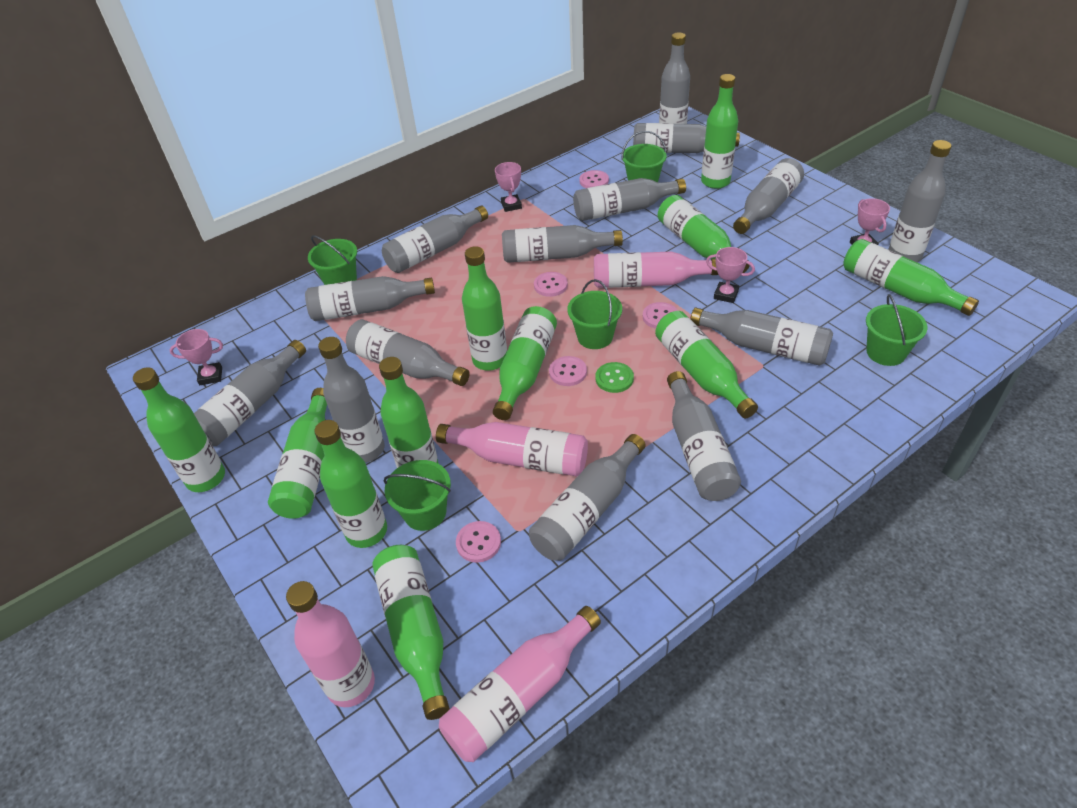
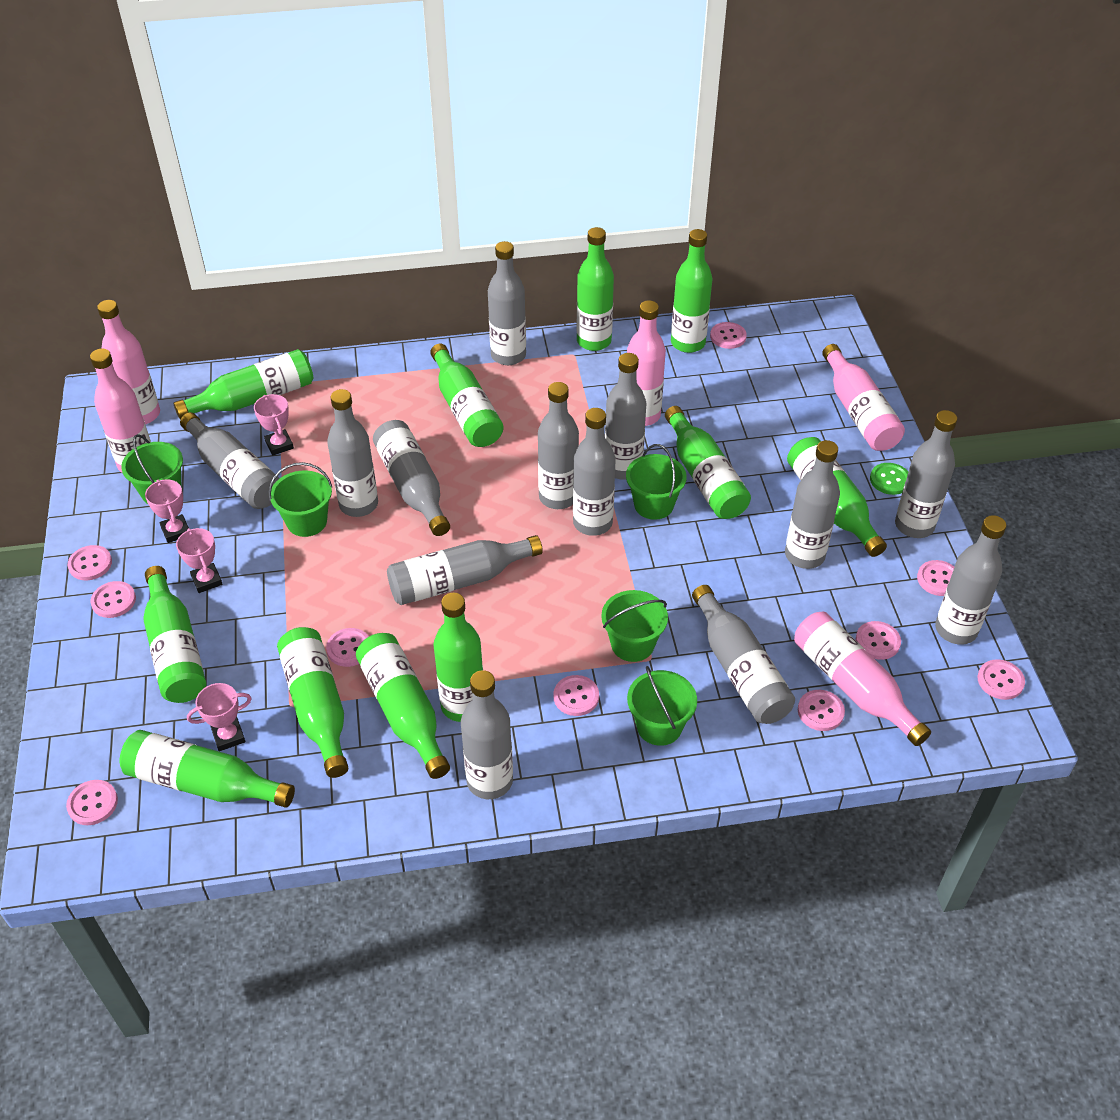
grey bottle: 14 -> 13
pink bottle: 4 -> 5
pink button: 5 -> 10

